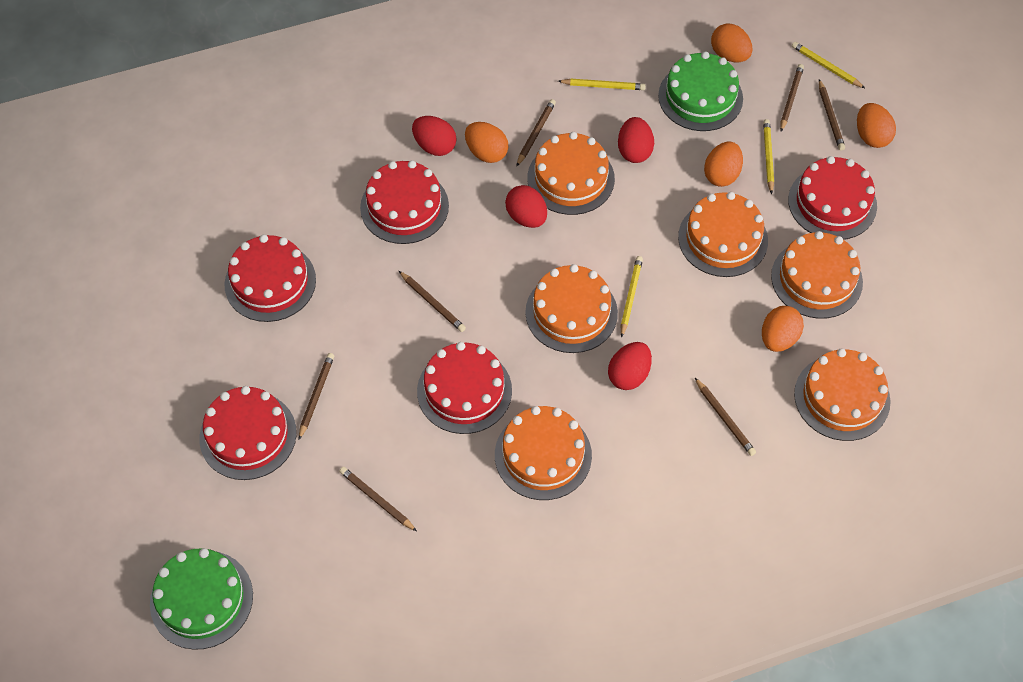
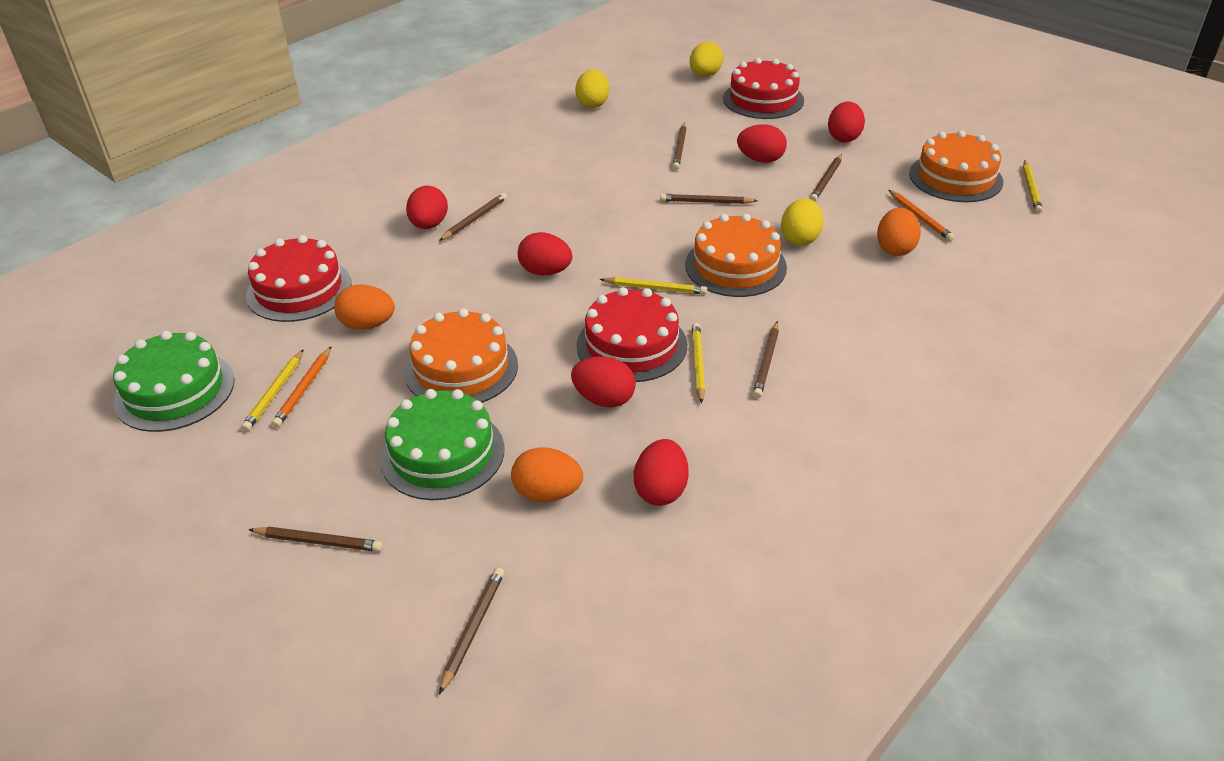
orange cake: 6 -> 3
orange egg: 5 -> 3
orange pencil: 0 -> 2
red cake: 5 -> 3
red egg: 4 -> 6
yellow egg: 0 -> 3

